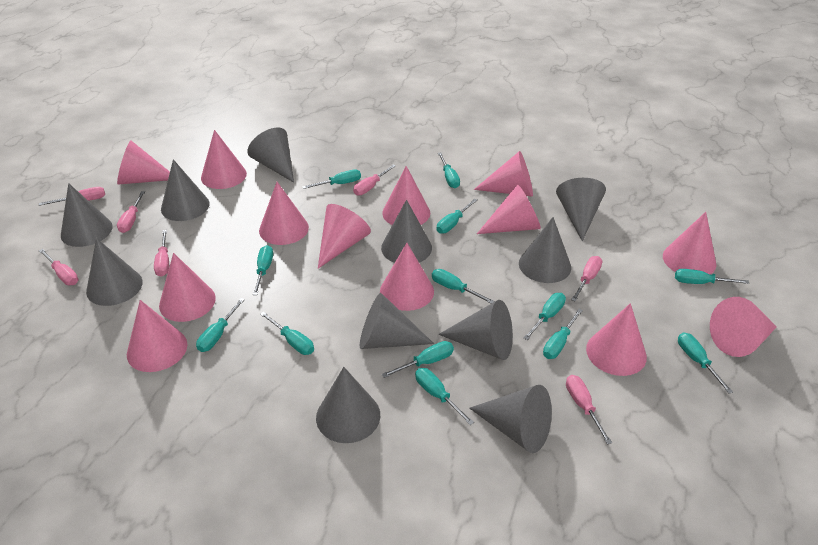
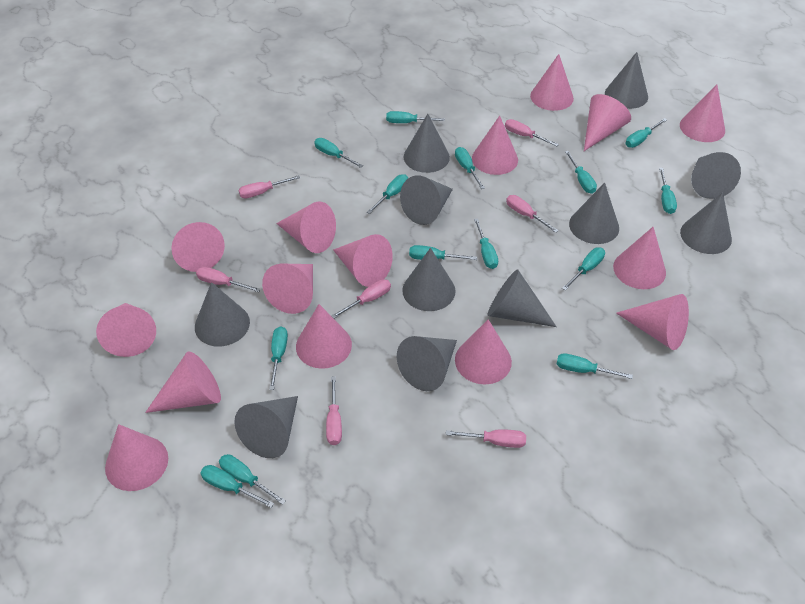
pink cone: 13 -> 15
turquoise screwdriver: 13 -> 14

